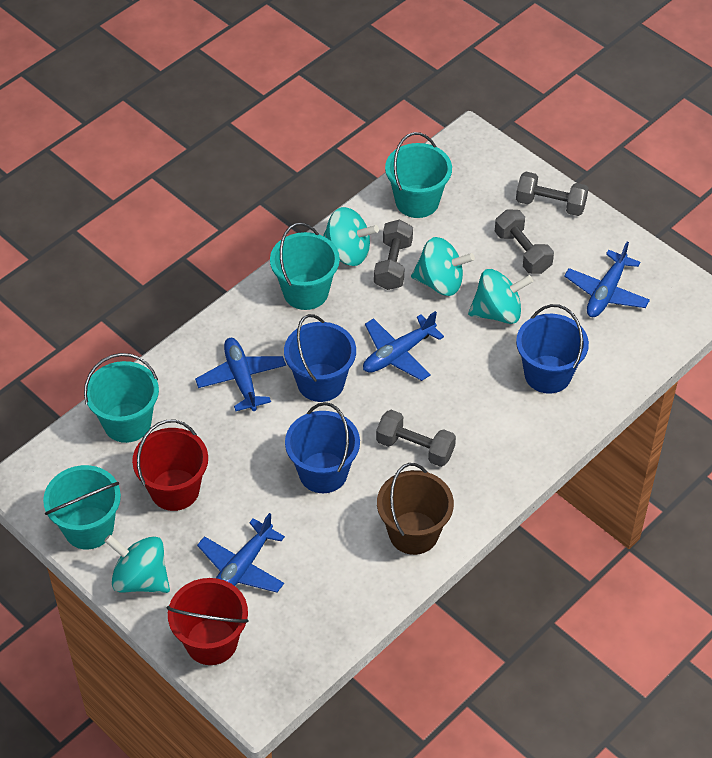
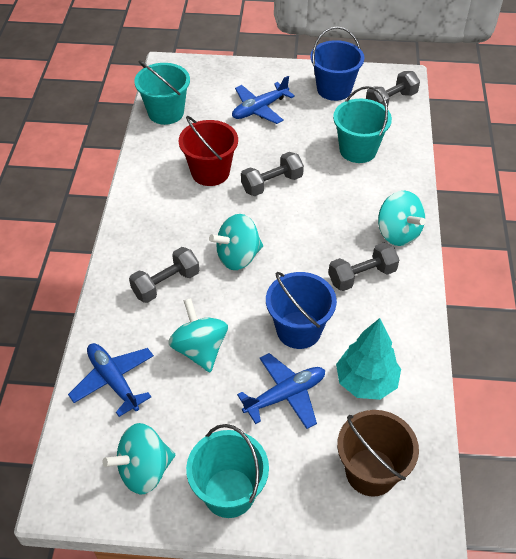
blue bucket: 3 -> 2
blue plane: 4 -> 3
red bucket: 2 -> 1
turquoise bucket: 4 -> 3
turquoise tree: 0 -> 1

